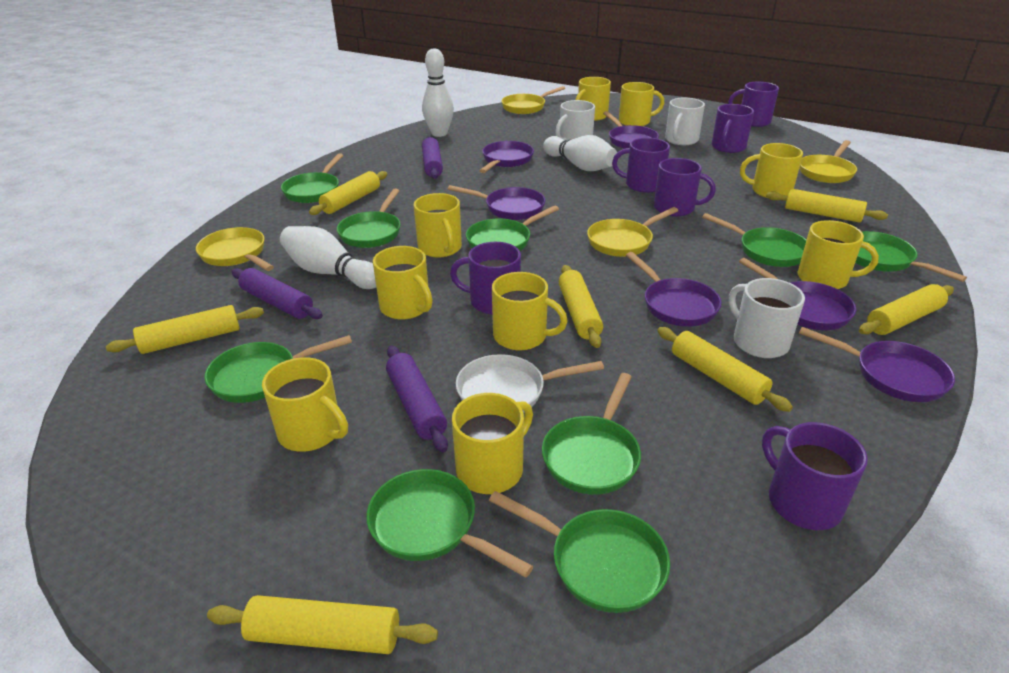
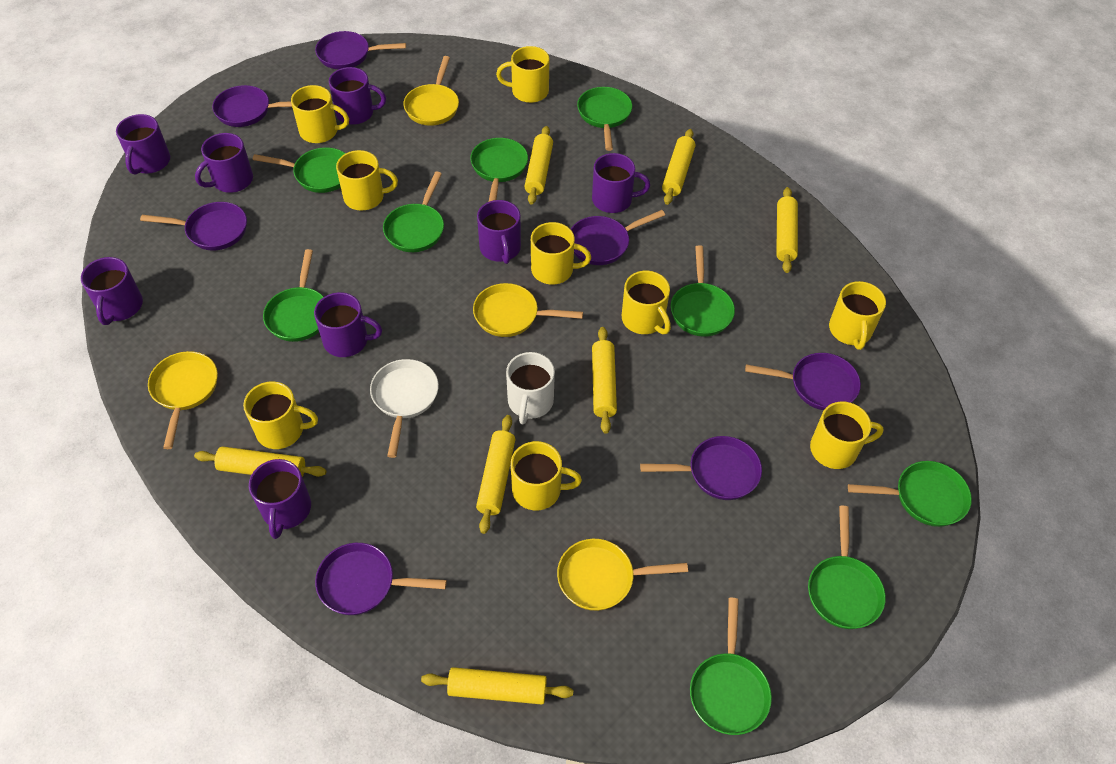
purple mug: 6 -> 8
purple pan: 6 -> 7
purple rolling pin: 3 -> 0
white bowling pin: 3 -> 0
white mug: 3 -> 1

